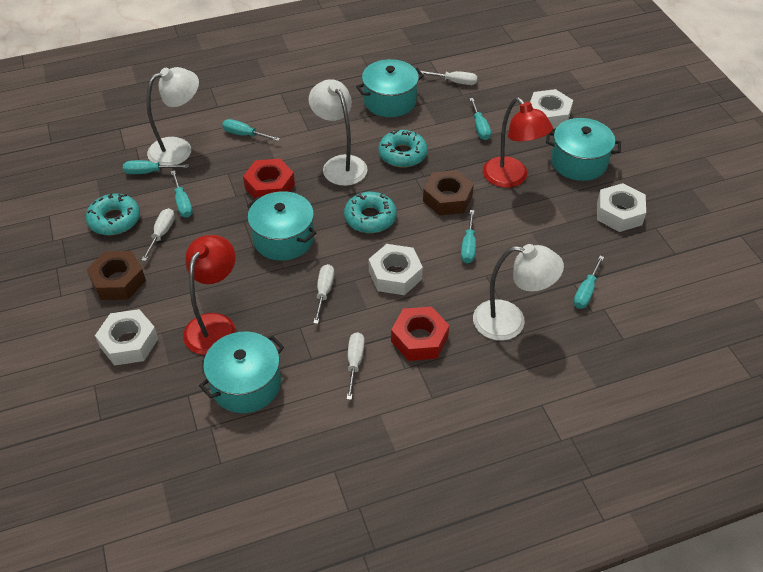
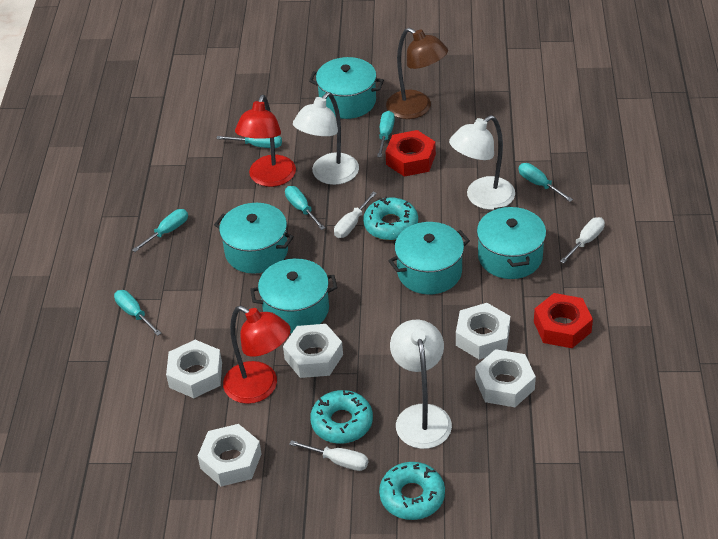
brown lamp: 0 -> 1
brown nut: 2 -> 0
turquoise pot: 4 -> 5
white nut: 4 -> 5
white screwdriver: 4 -> 3

